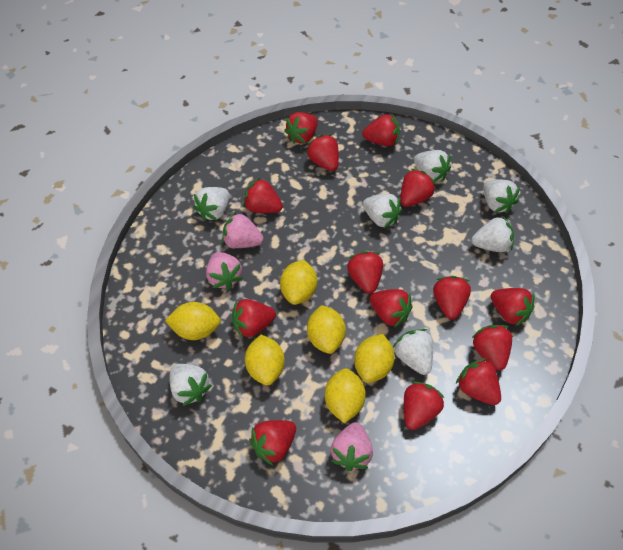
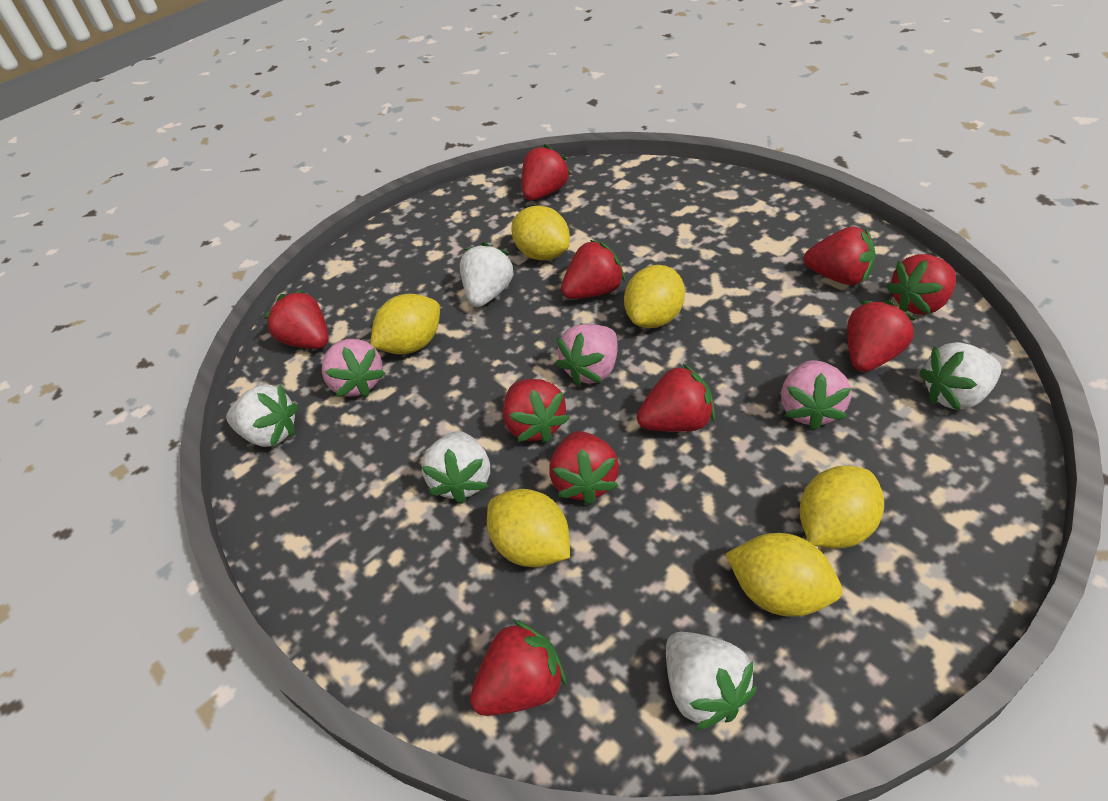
red strawberry: 14 -> 10
white strawberry: 7 -> 5

